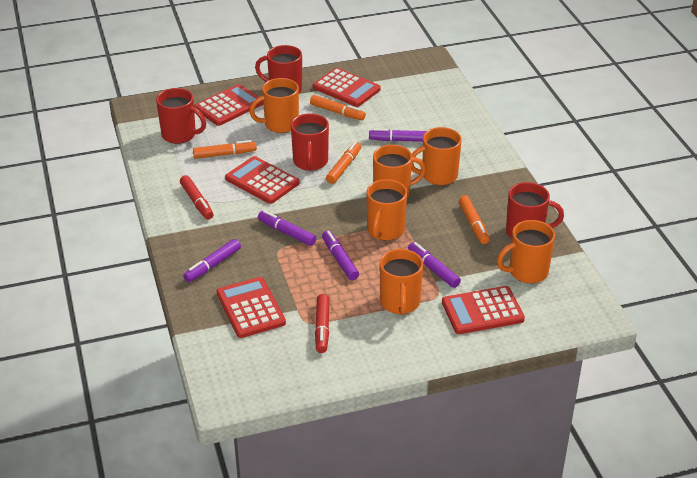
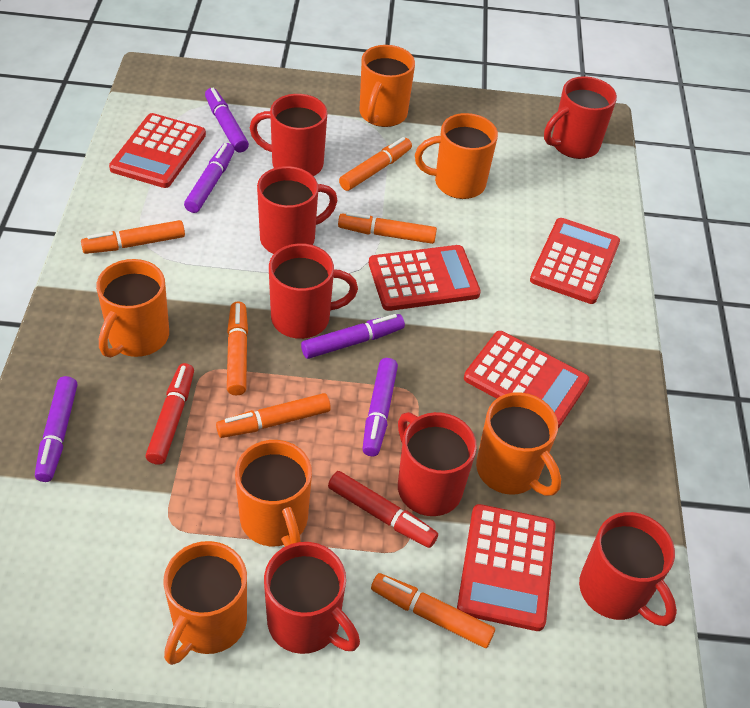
orange marker: 4 -> 6
red mug: 4 -> 7

